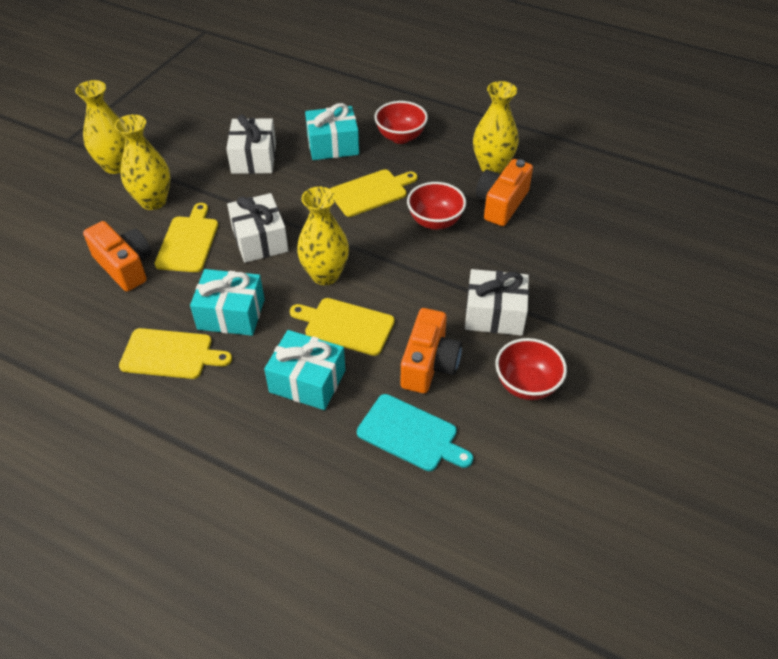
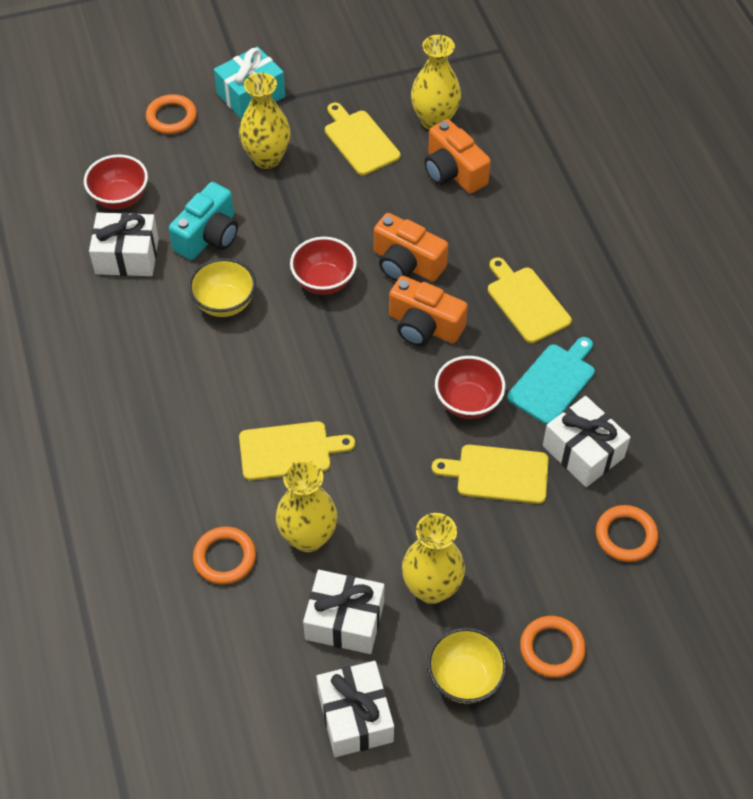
orange ring: 0 -> 4
turquoise camera: 0 -> 1
turquoise gift: 3 -> 1
white gift: 3 -> 4
yellow bowl: 0 -> 2

